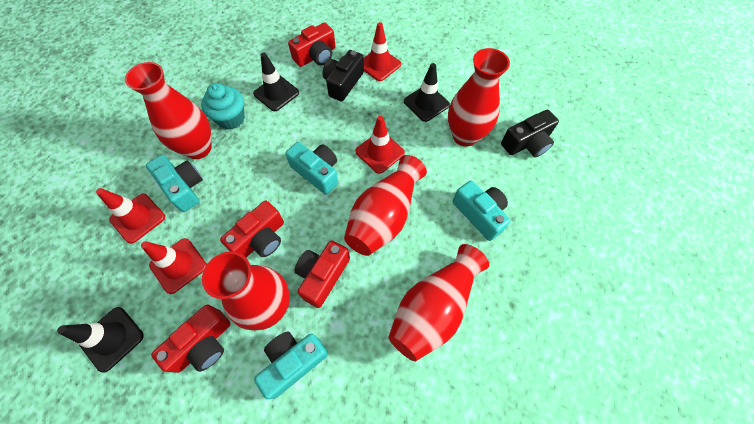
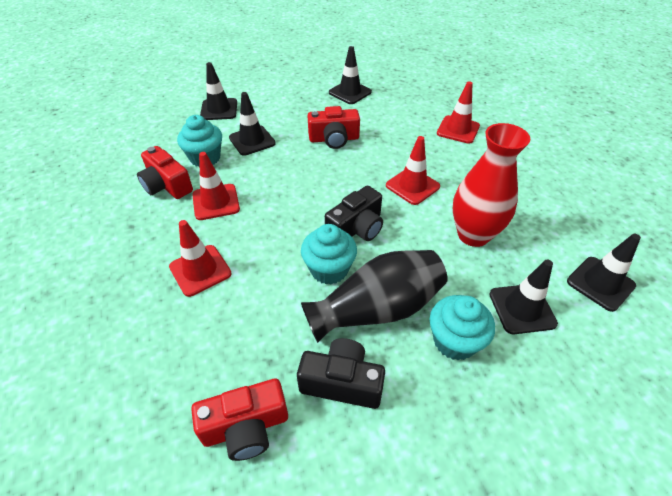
black traffic cone: 3 -> 5
black vase: 0 -> 1
red camera: 4 -> 3
red vase: 5 -> 1
turquoise camera: 4 -> 0
turquoise cupcake: 1 -> 3

